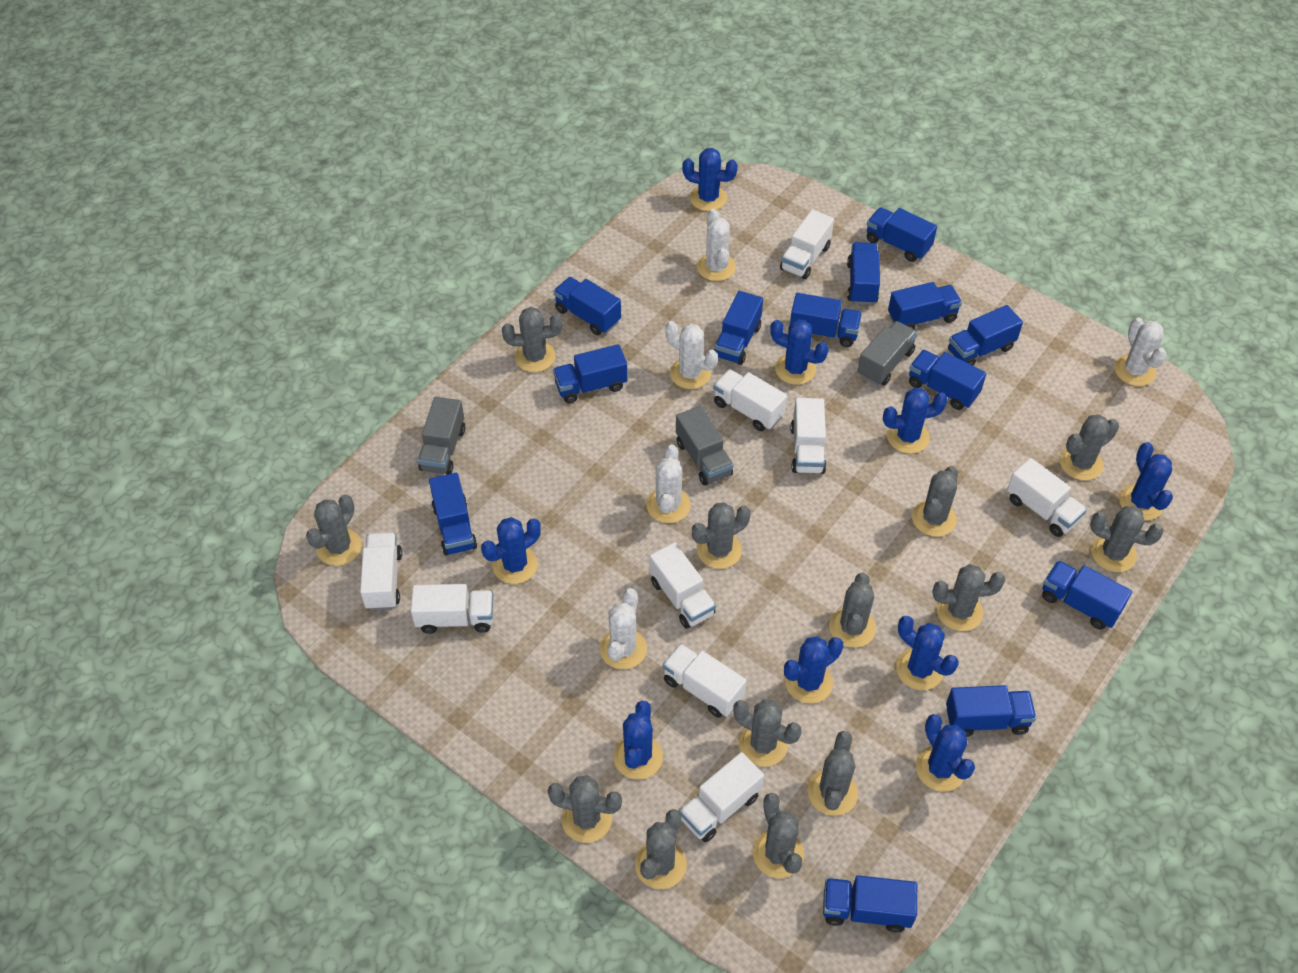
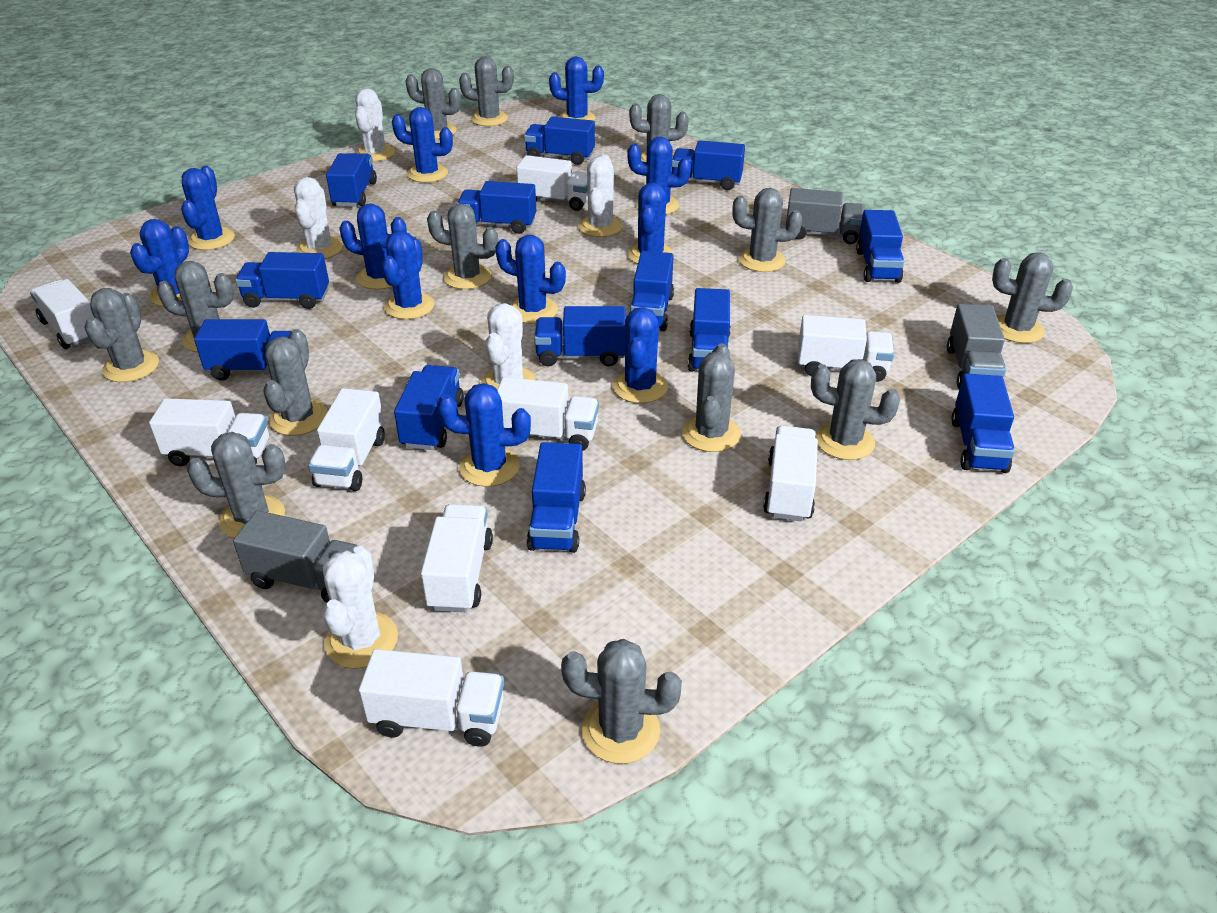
blue cactus: 9 -> 11

